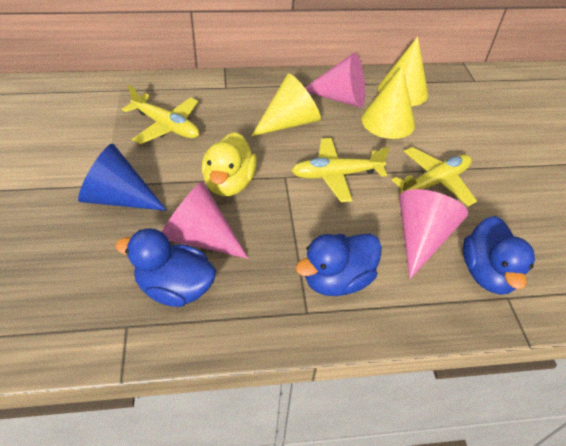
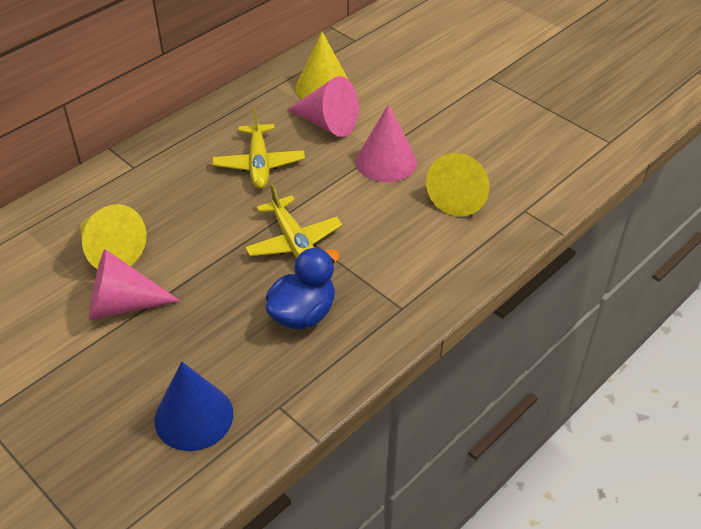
blue duck: 3 -> 1
yellow duck: 1 -> 0
yellow plane: 3 -> 2

